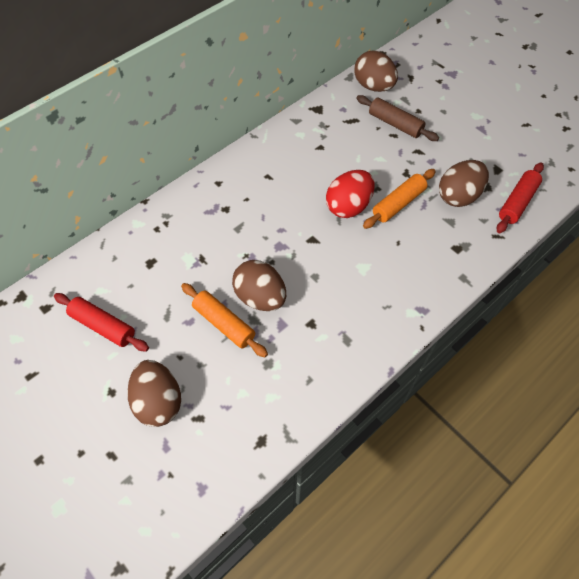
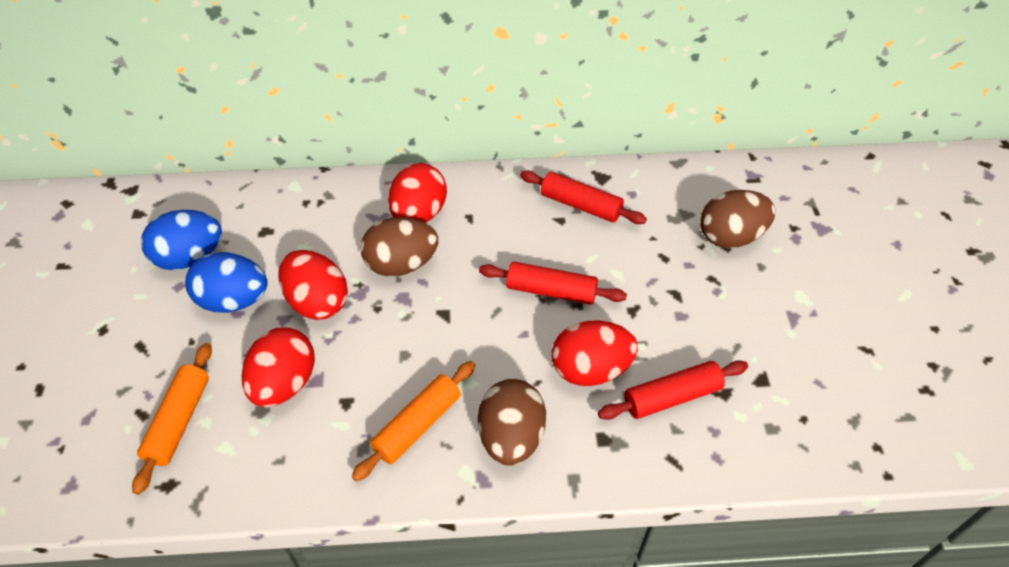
blue egg: 0 -> 2
brown egg: 4 -> 3
brown rolling pin: 1 -> 0
red egg: 1 -> 4
red rolling pin: 2 -> 3

